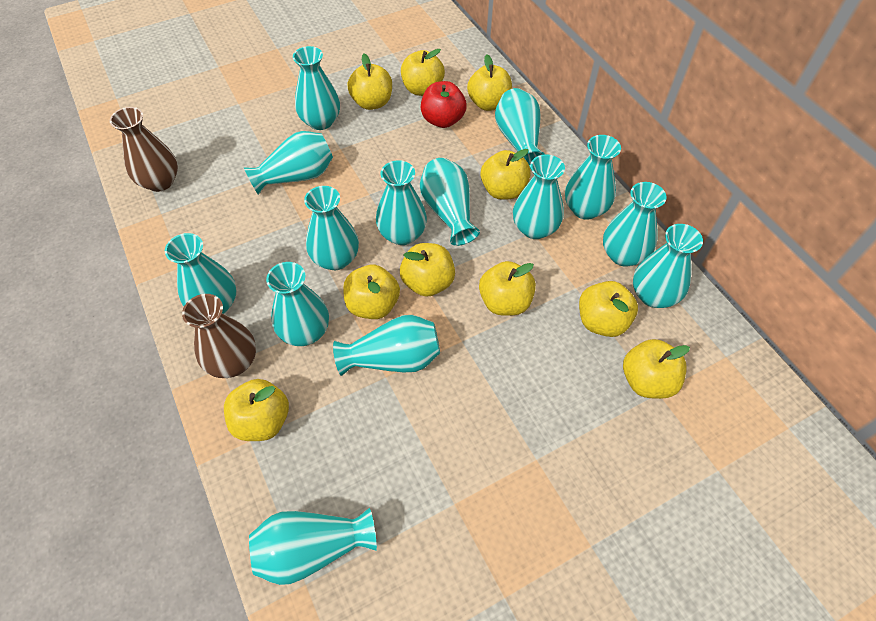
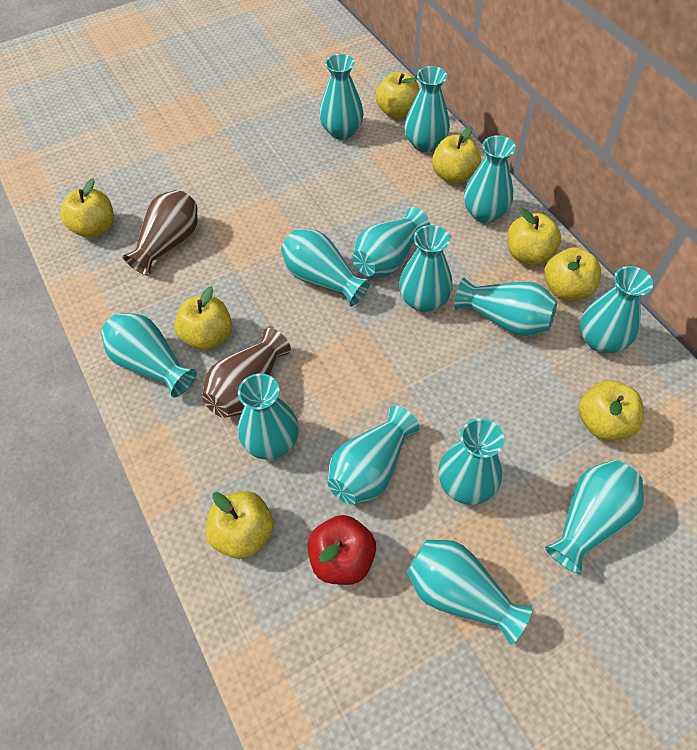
yellow apple: 10 -> 8

